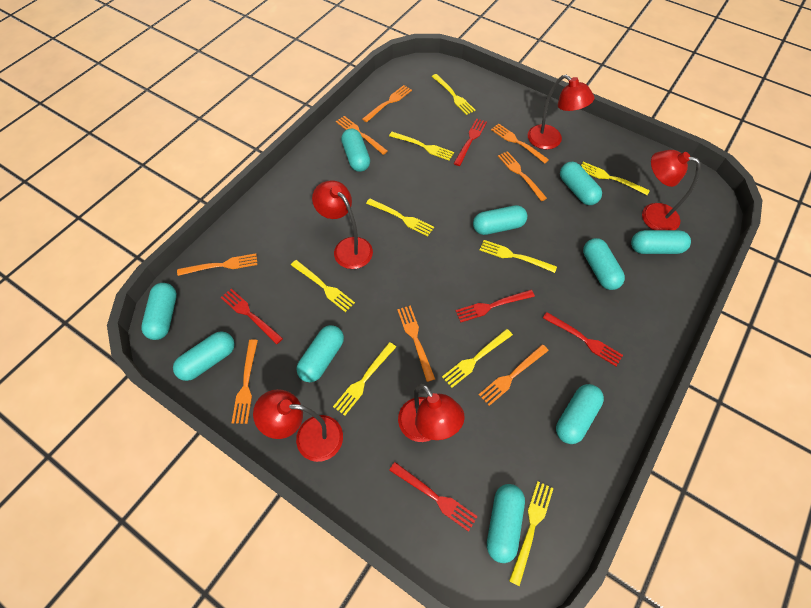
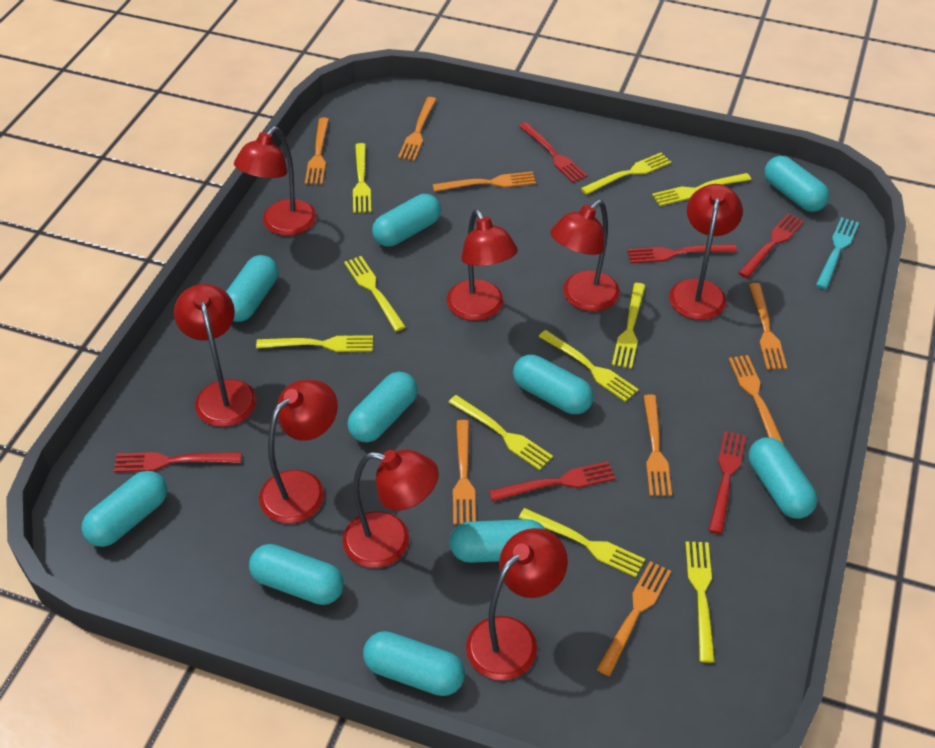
red fork: 5 -> 6
red lamp: 5 -> 8
turquoise fork: 0 -> 1
yellow fork: 9 -> 10

